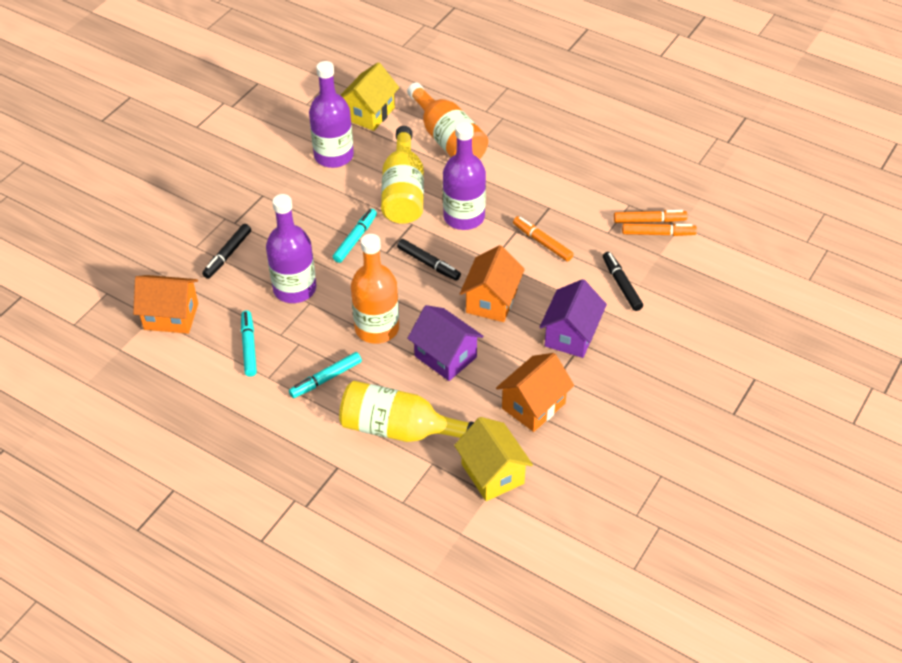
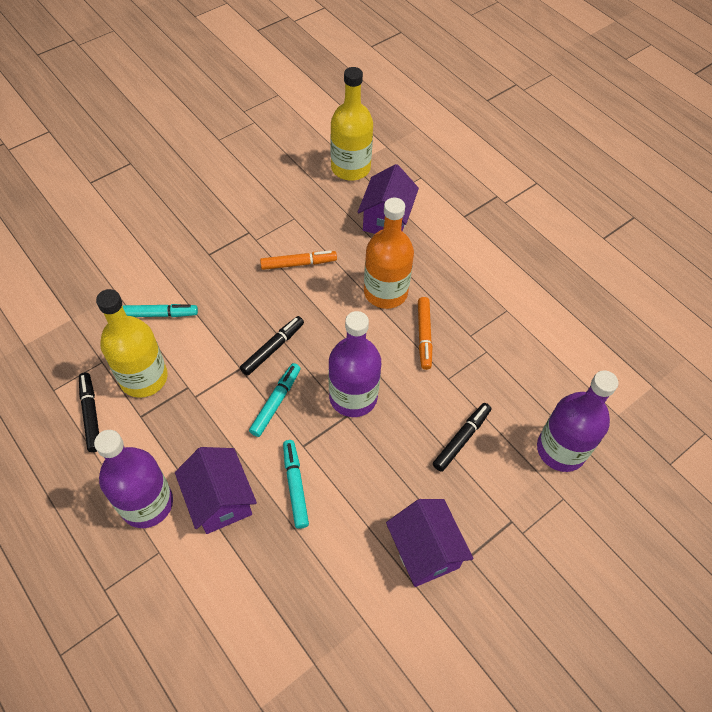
orange bottle: 2 -> 1
orange house: 3 -> 0
orange marker: 3 -> 2
purple house: 2 -> 3
yellow house: 2 -> 0

